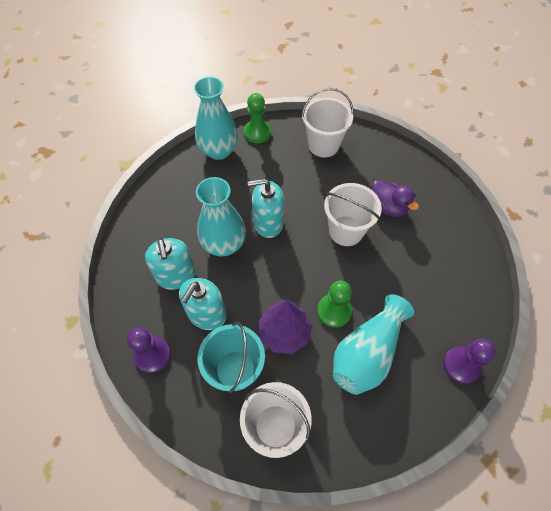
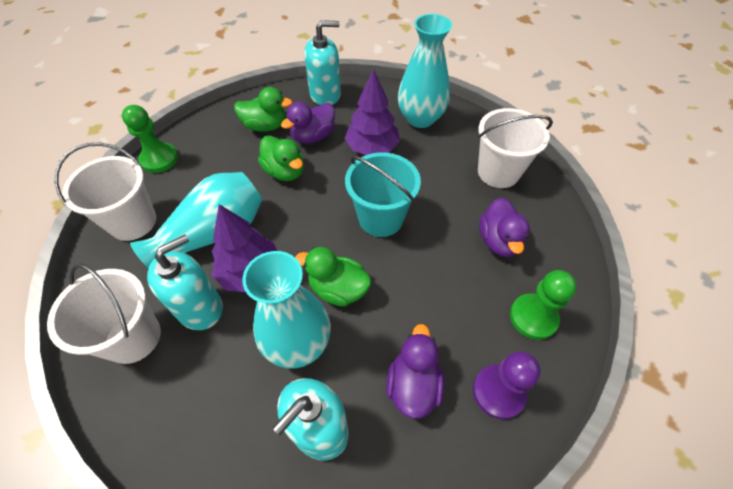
green duck: 0 -> 3
purple duck: 1 -> 3
purple pawn: 2 -> 1
purple tree: 1 -> 2

